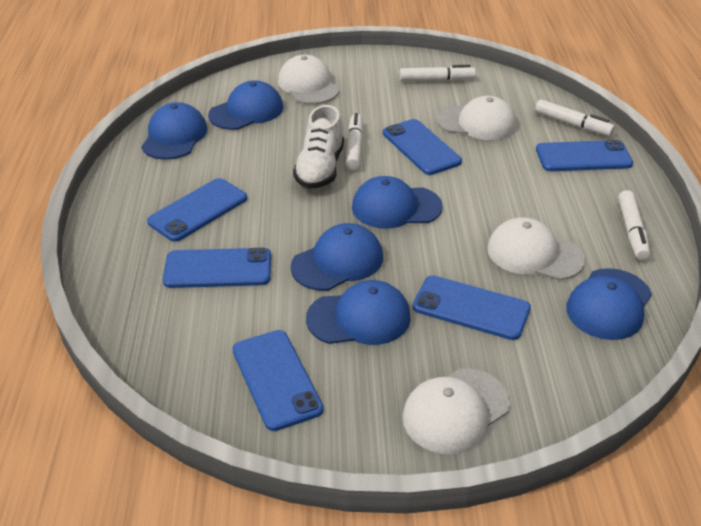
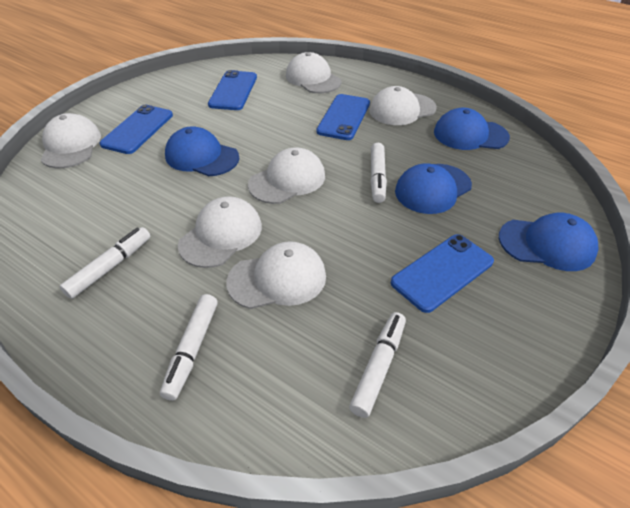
blue cap: 6 -> 4
blue phone: 6 -> 4
white cap: 4 -> 6
white shoe: 1 -> 0

